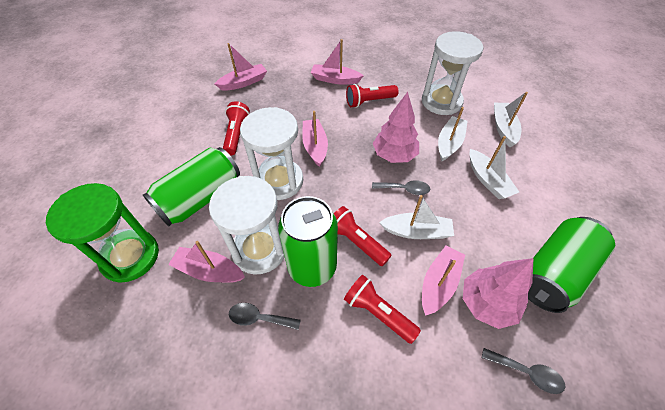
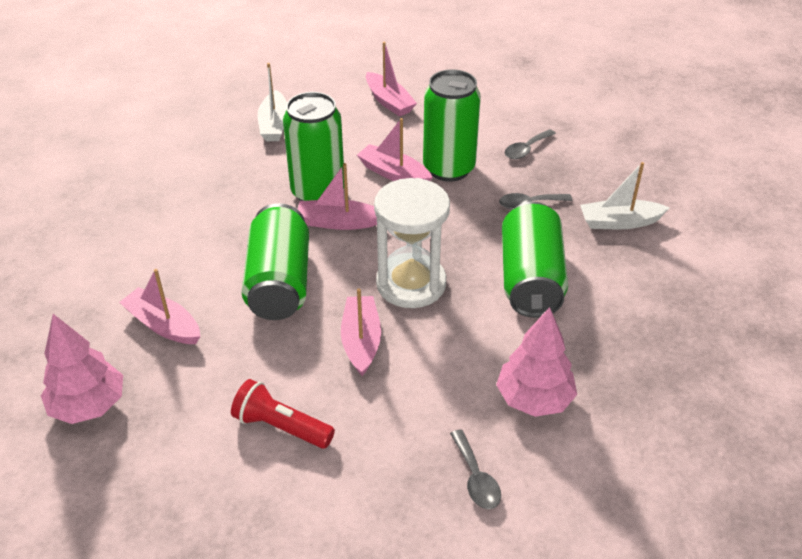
green can: 3 -> 4
green hourglass: 1 -> 0
red flashlight: 4 -> 1
white boat: 4 -> 2
white hourglass: 3 -> 1

